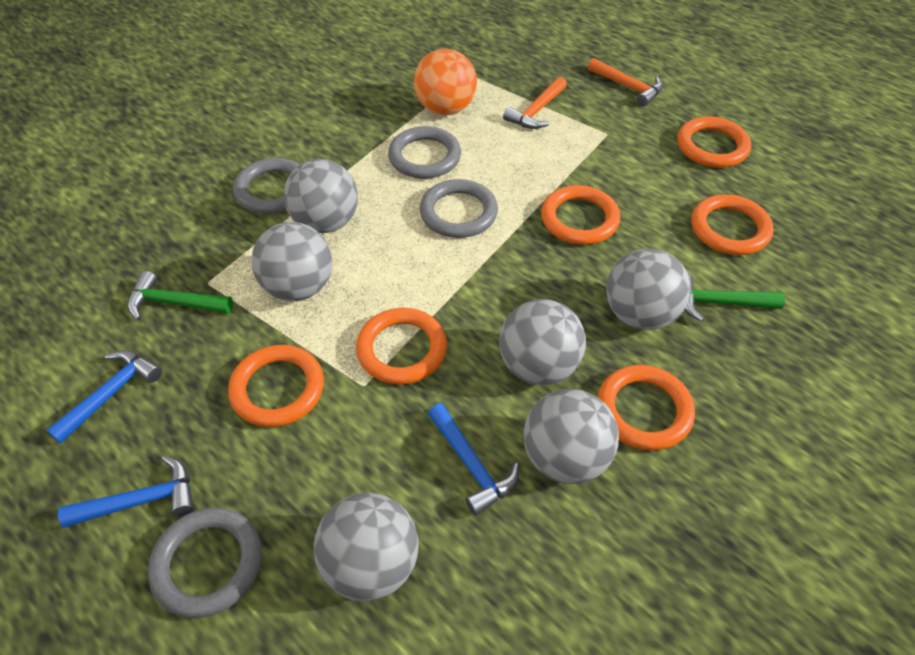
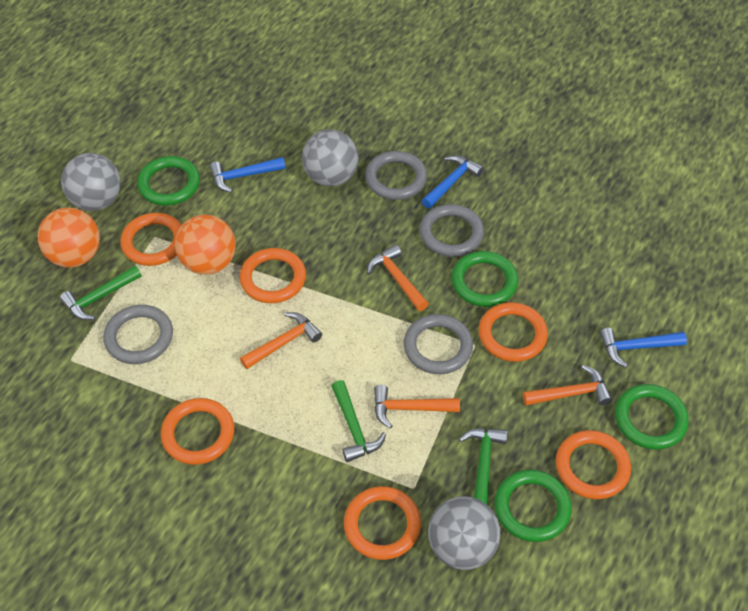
green hammer: 2 -> 3
green ring: 0 -> 4
grey ball: 6 -> 3
orange ball: 1 -> 2
orange hammer: 2 -> 4

